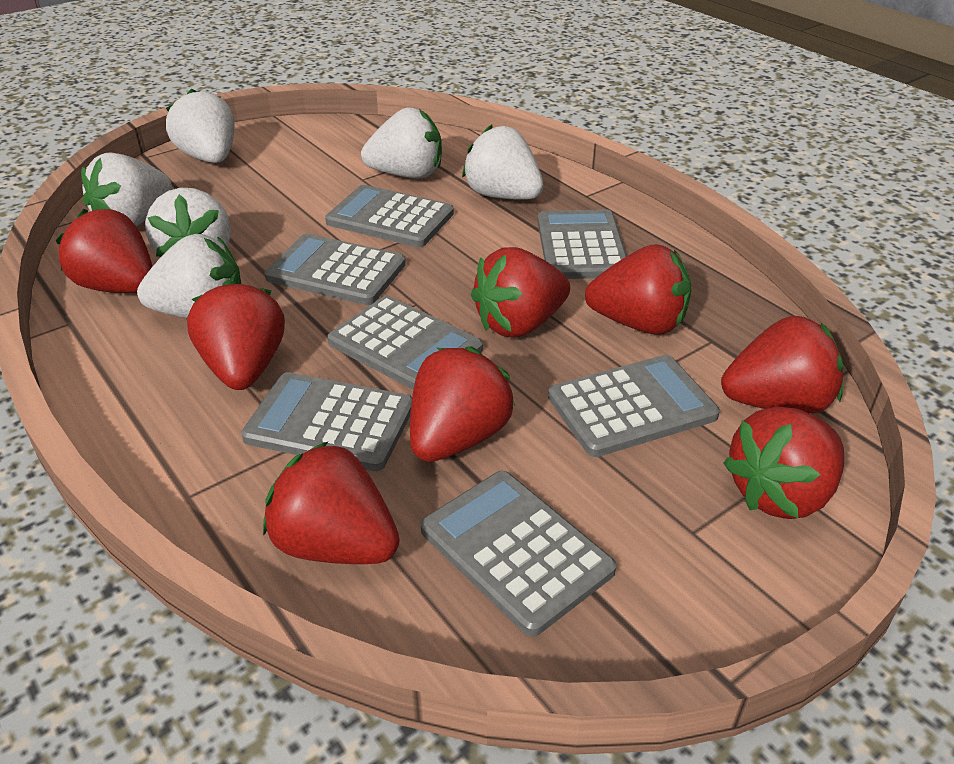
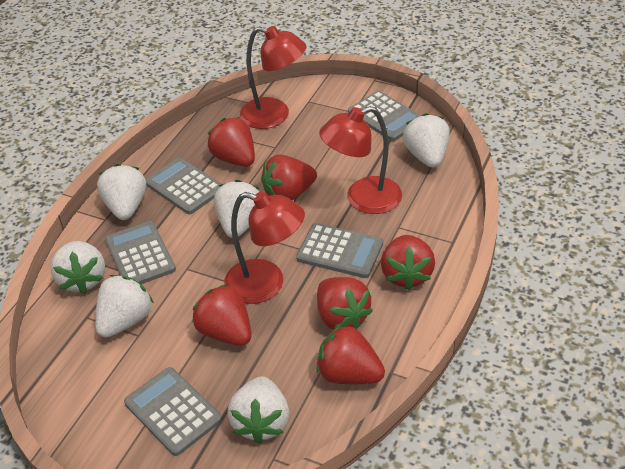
grey calculator: 7 -> 5
red lamp: 0 -> 3
red strawberry: 8 -> 6

